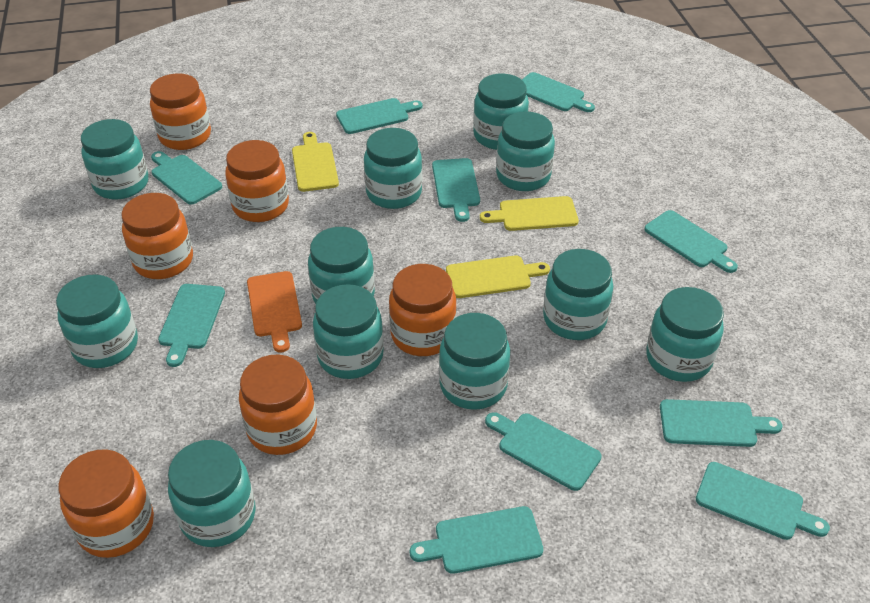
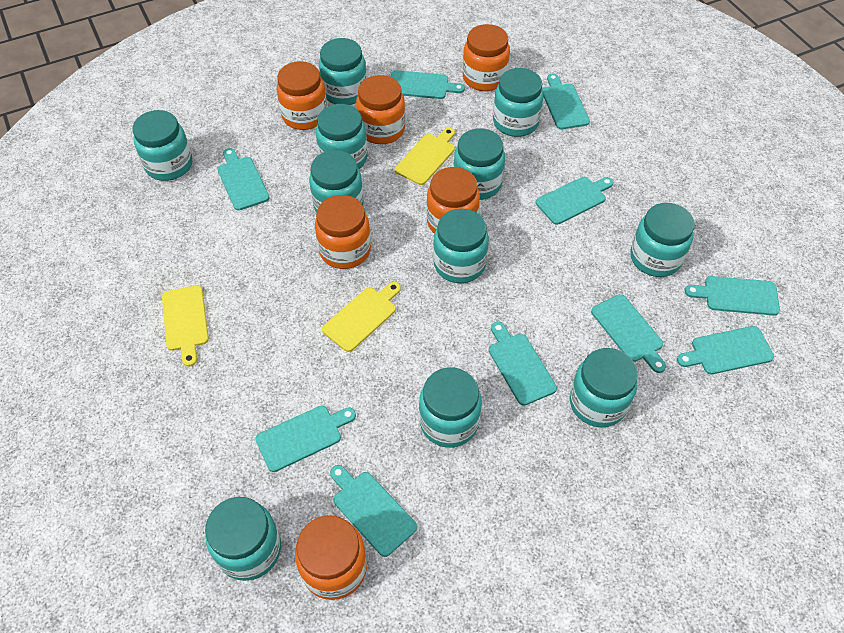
orange cutting board: 1 -> 0

